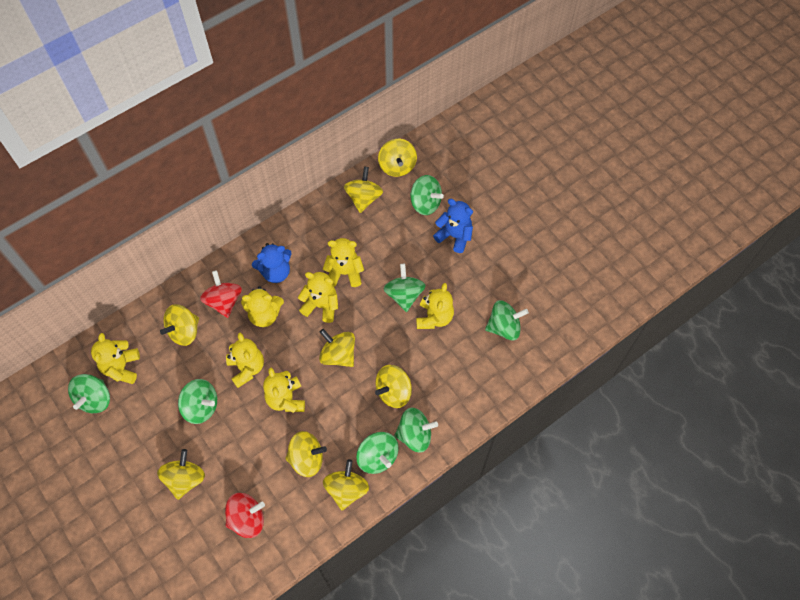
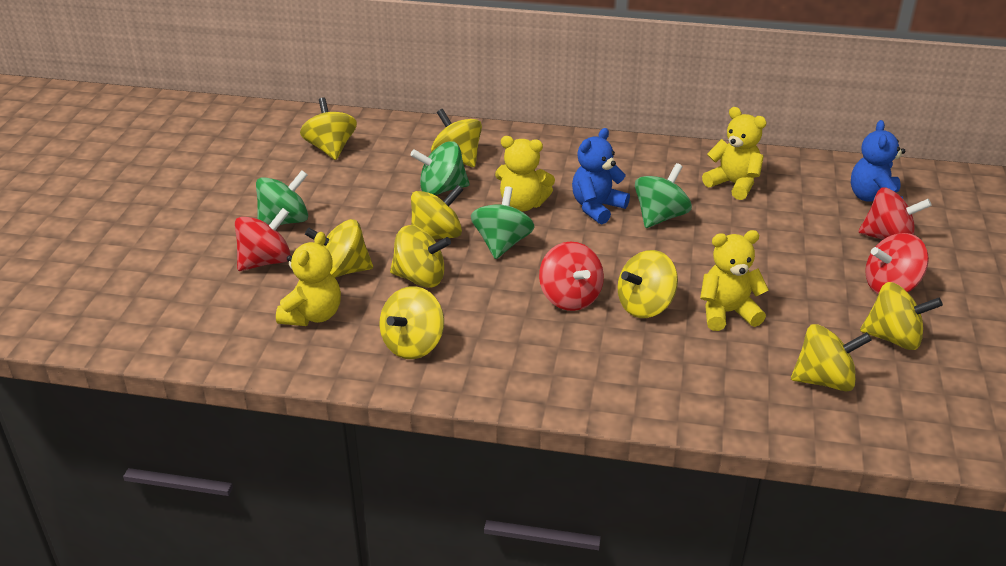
green spinning top: 7 -> 4
red spinning top: 2 -> 4
yellow spinning top: 8 -> 9
yellow teddy bear: 7 -> 4

